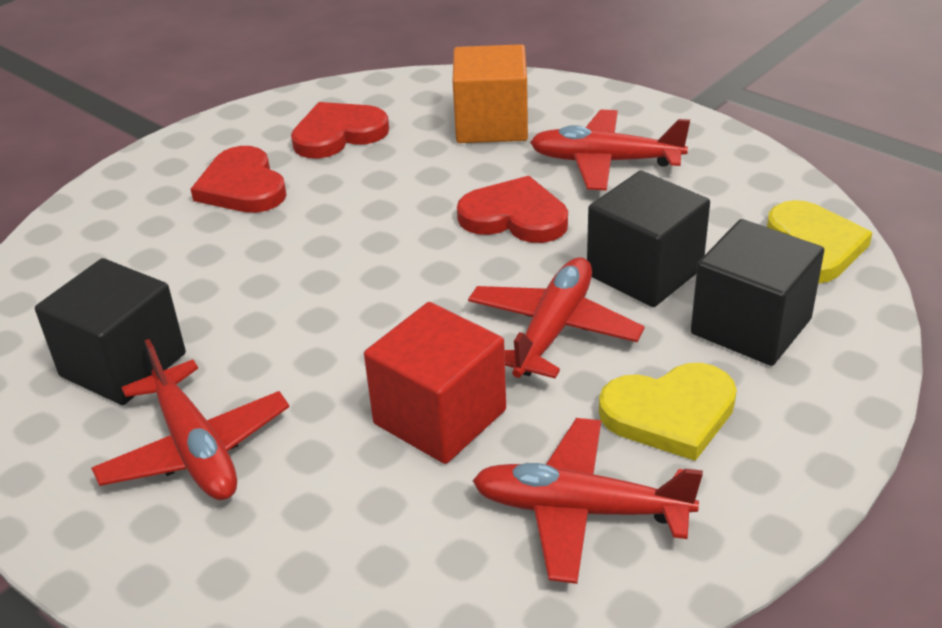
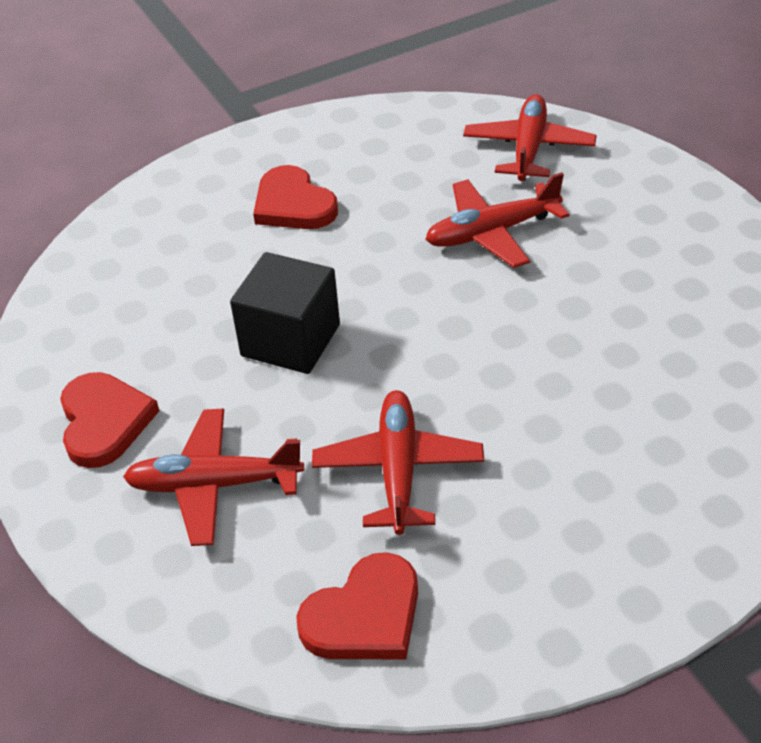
black cube: 3 -> 1
orange cube: 1 -> 0
red cube: 1 -> 0
yellow heart: 2 -> 0

